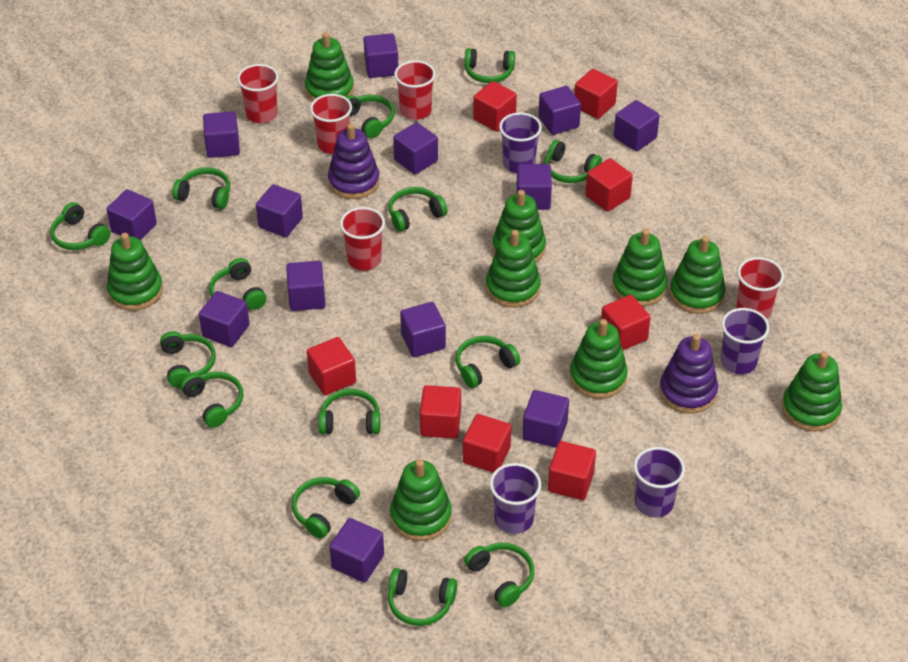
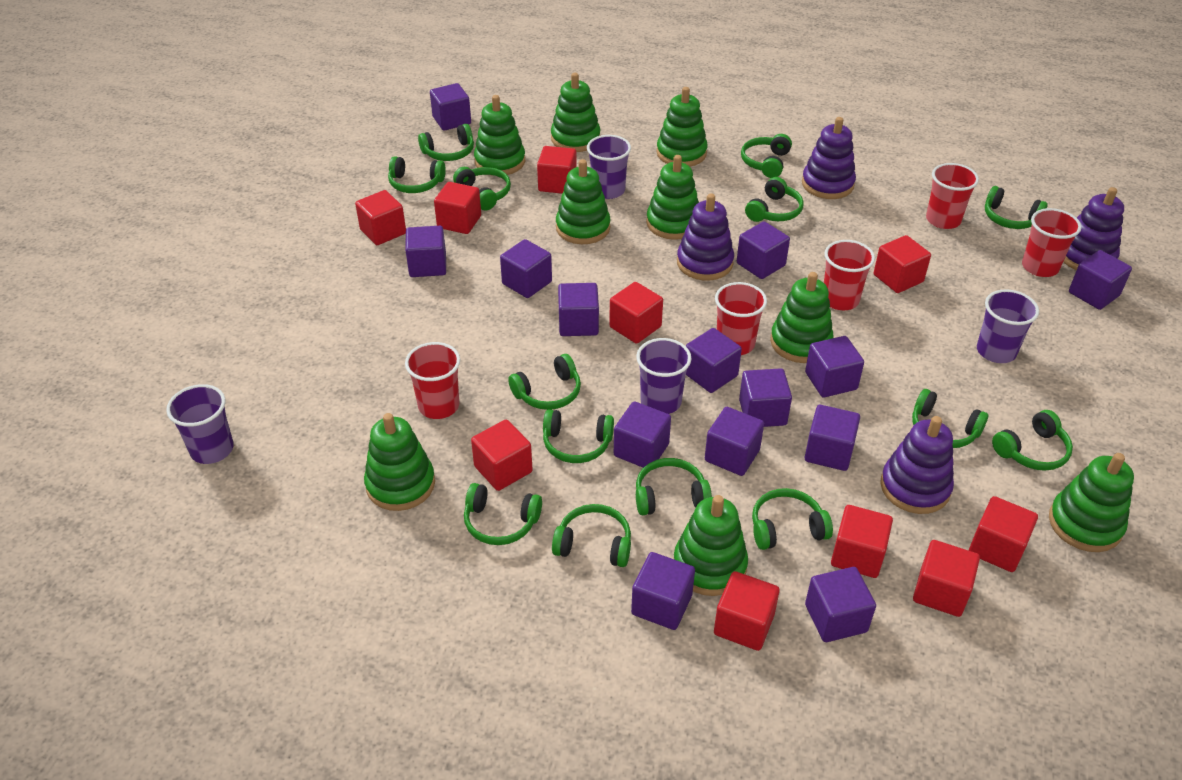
purple cube: 13 -> 14
purple stacking toy: 2 -> 4
red cube: 8 -> 10

